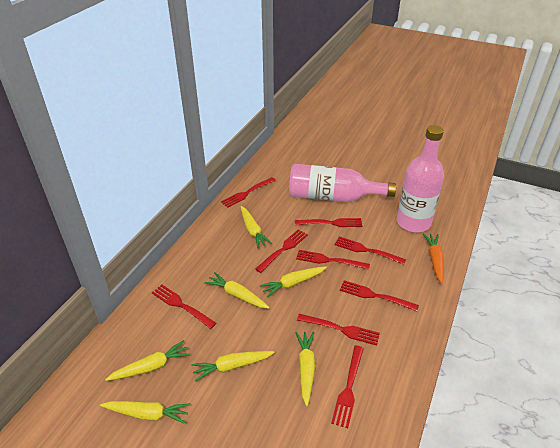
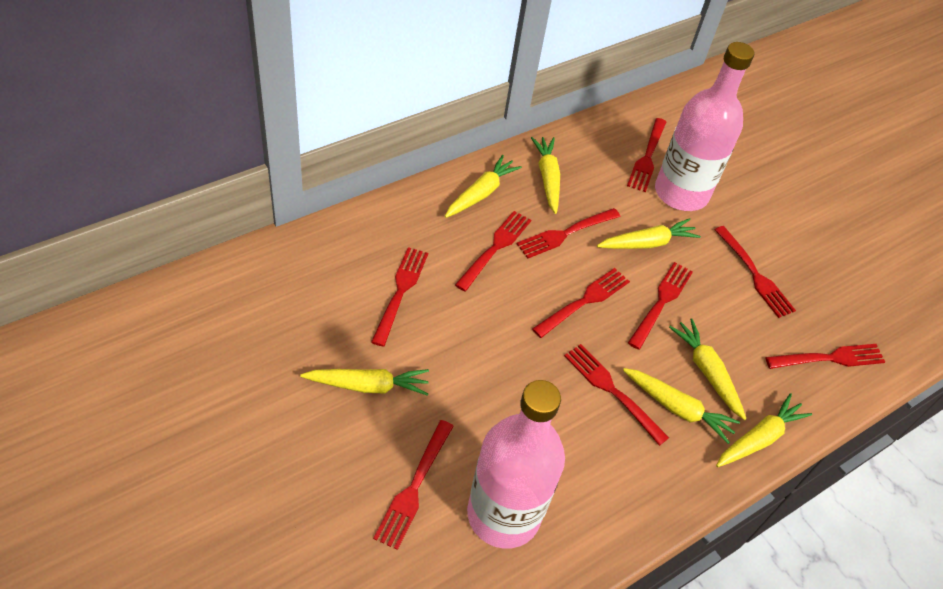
orange carrot: 1 -> 0
red fork: 9 -> 10

